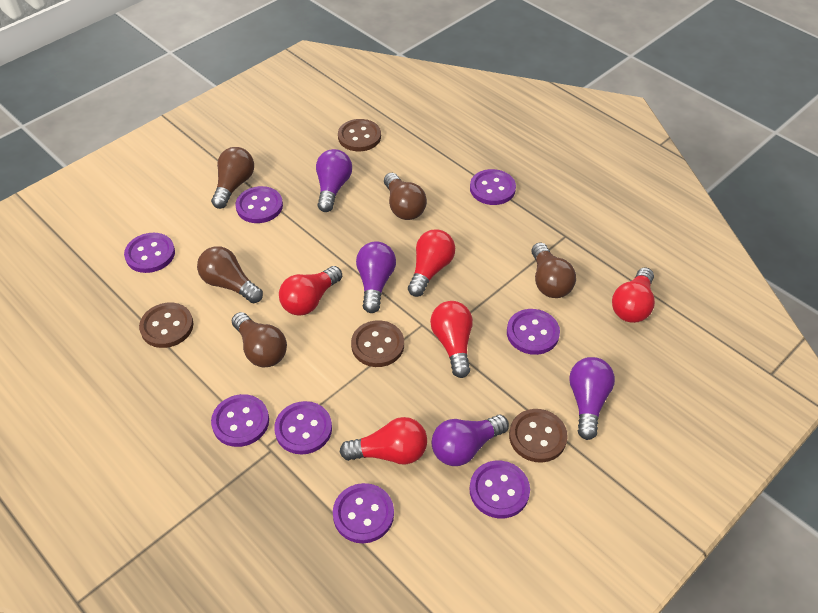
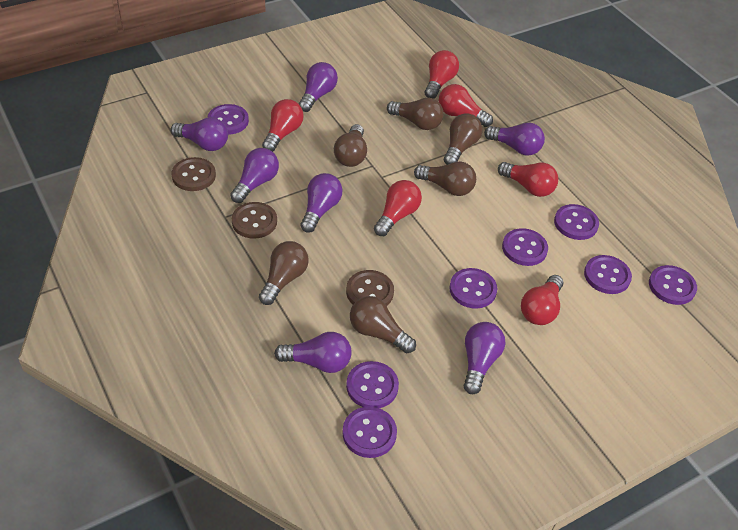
brown button: 4 -> 3
brown light bulb: 5 -> 6
purple light bulb: 4 -> 7
red light bulb: 5 -> 6

